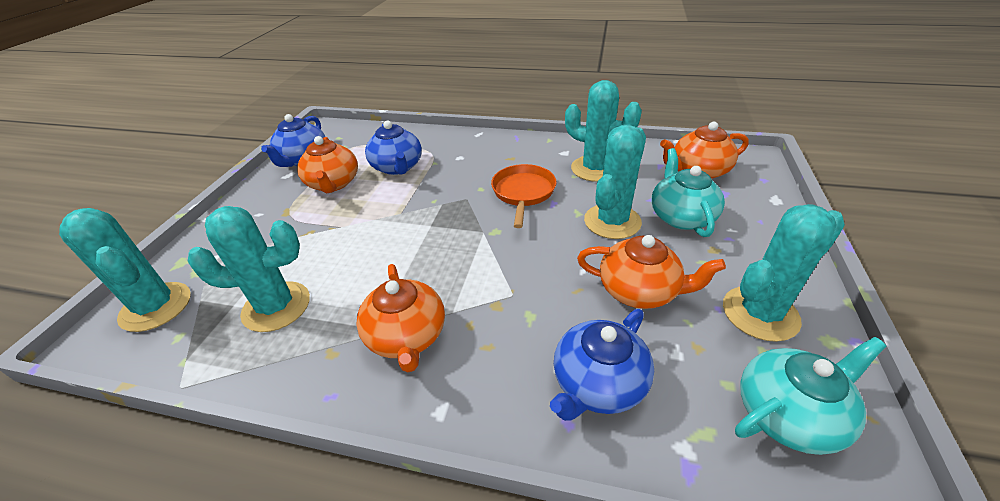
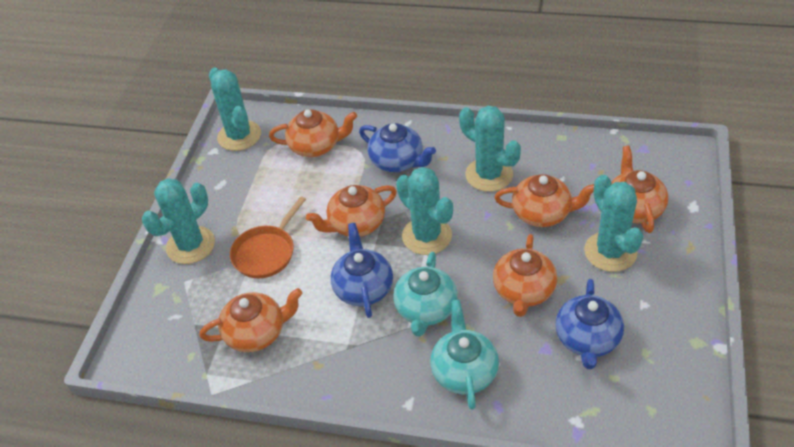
orange teapot: 4 -> 6

